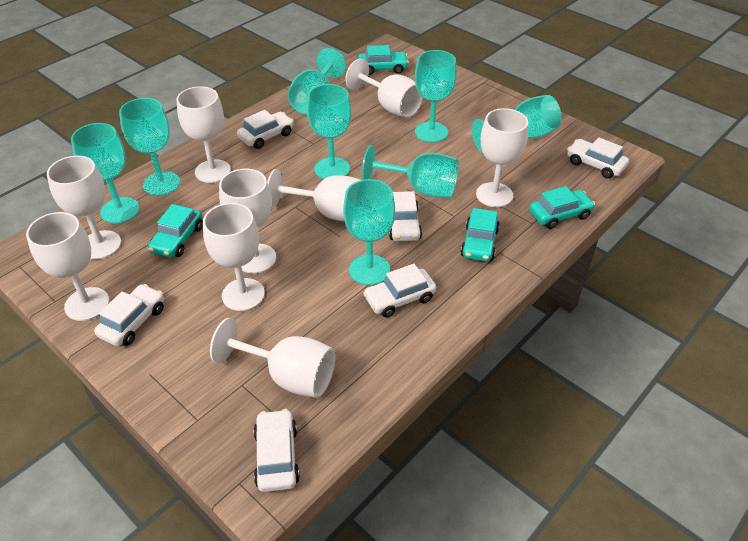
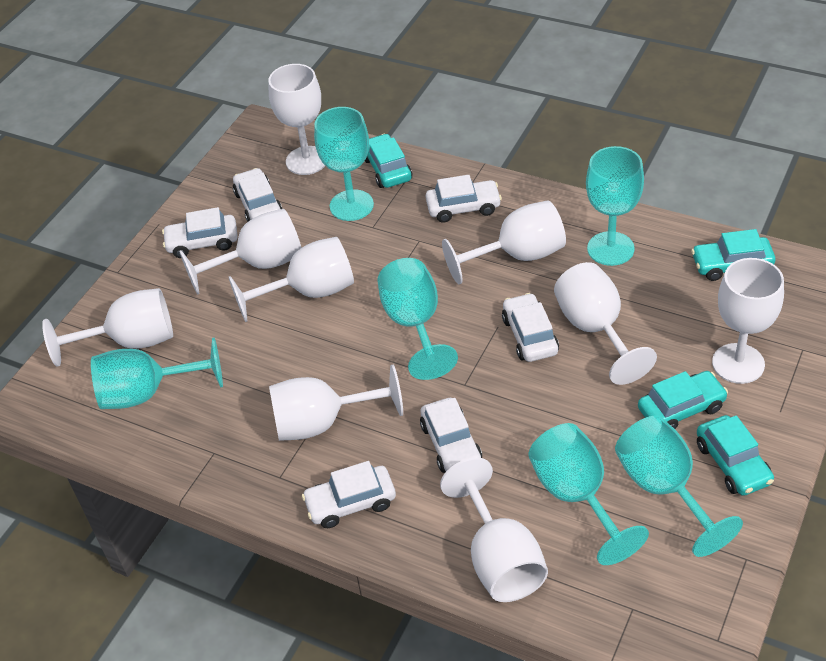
turquoise goblet: 8 -> 6

